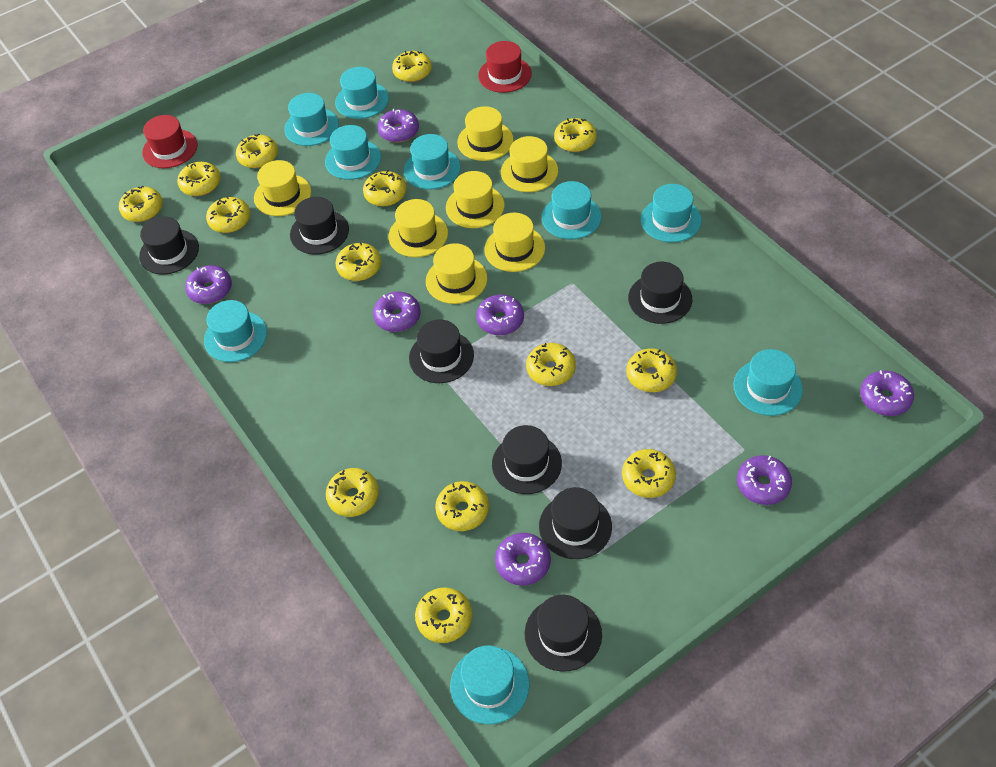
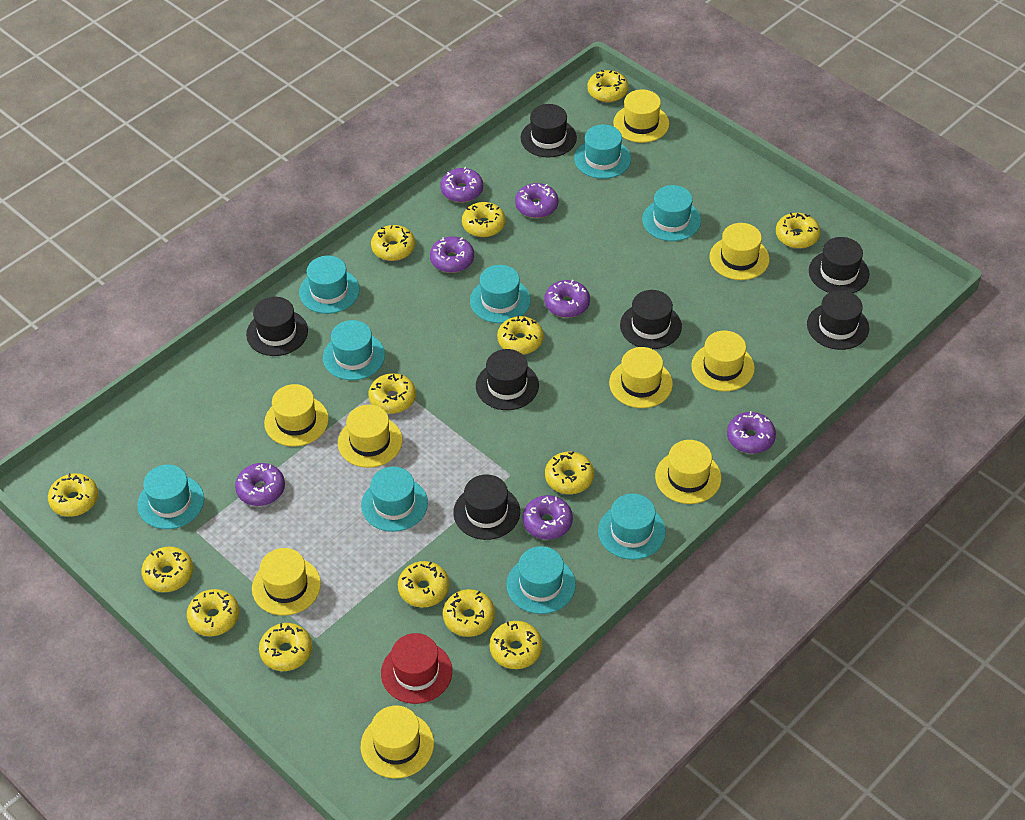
red hat: 2 -> 1
yellow hat: 7 -> 9

